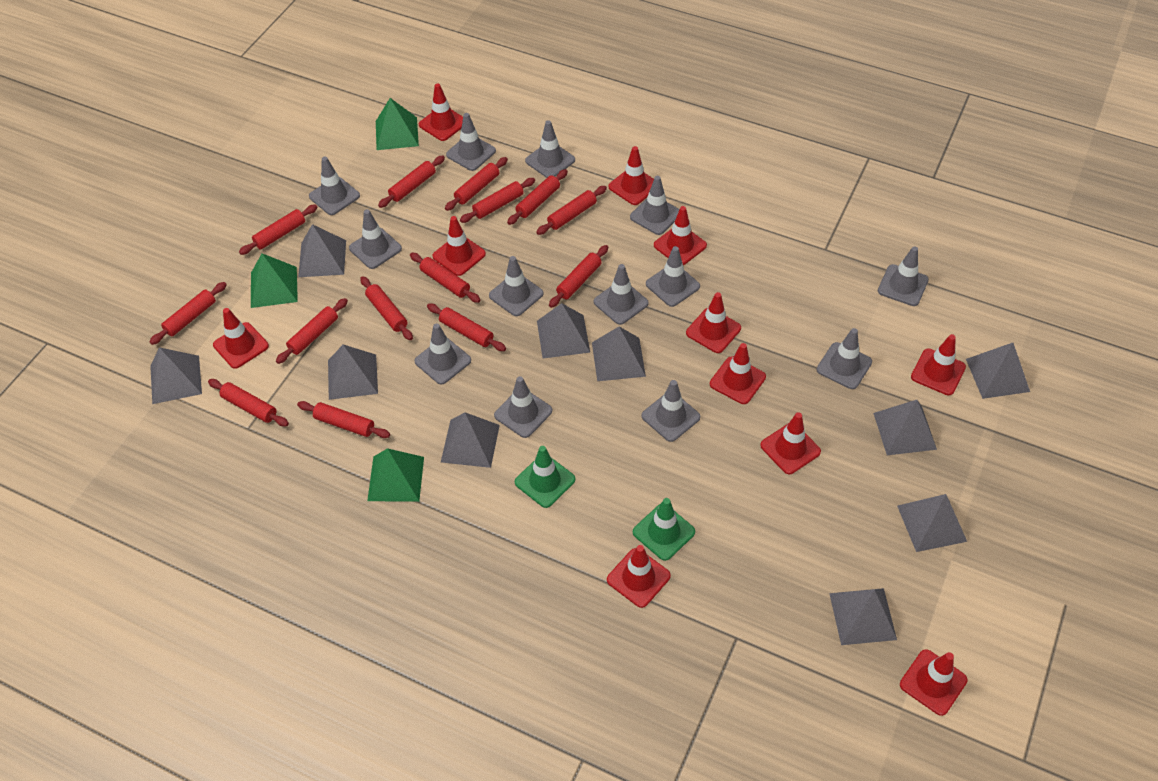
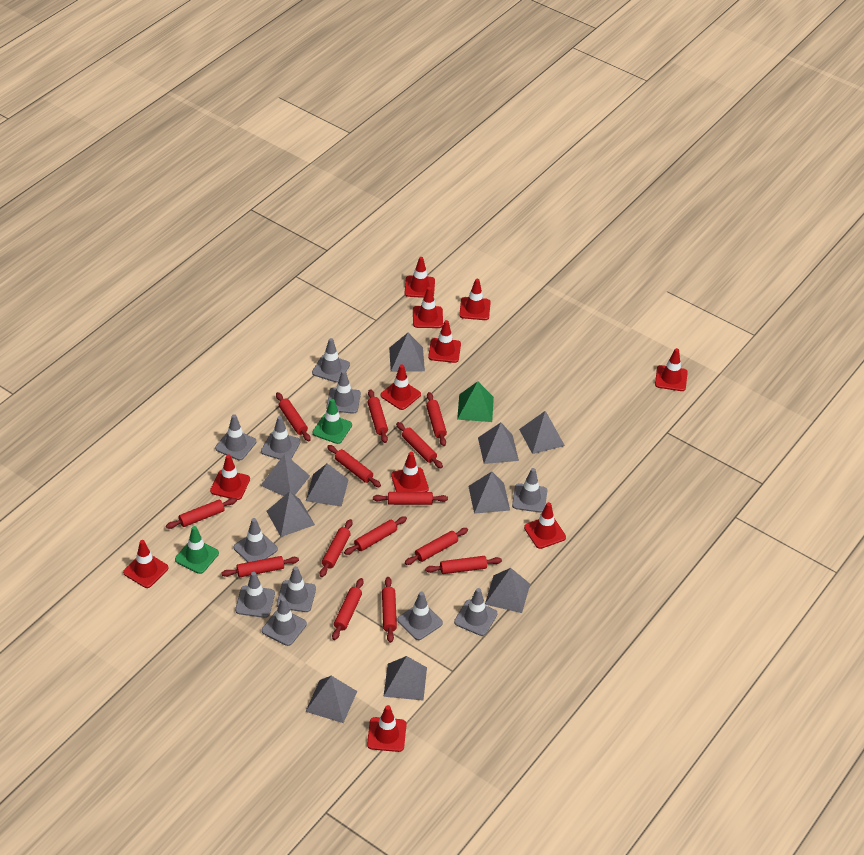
green pyramid: 3 -> 1
grey traffic cone: 13 -> 11

